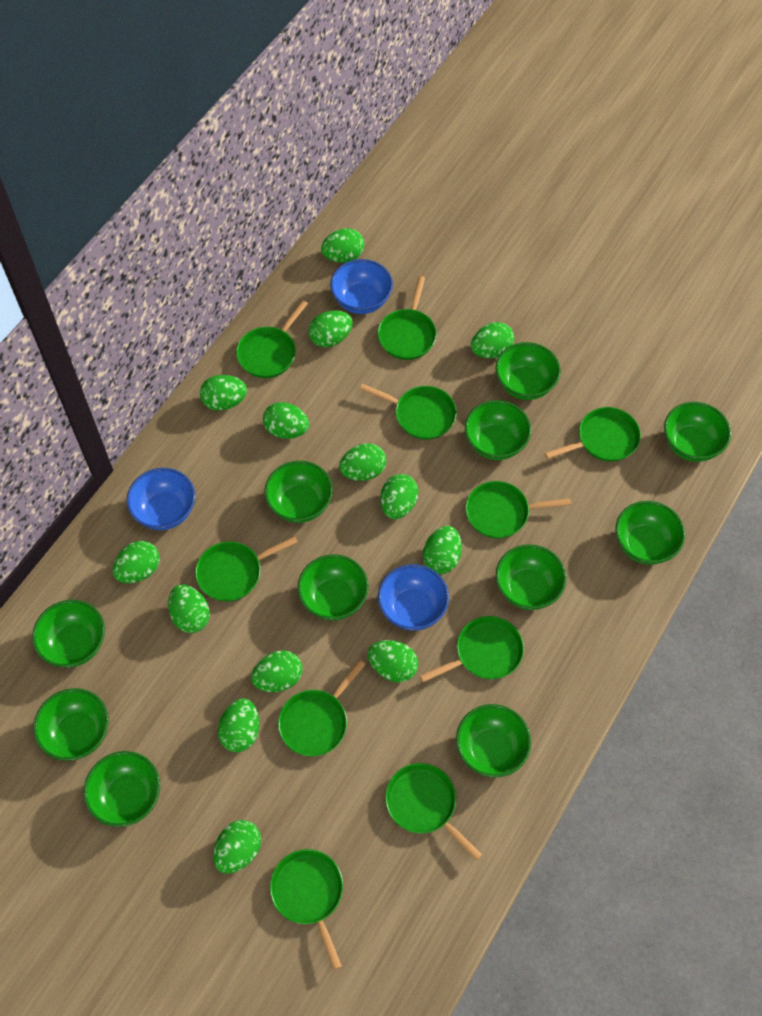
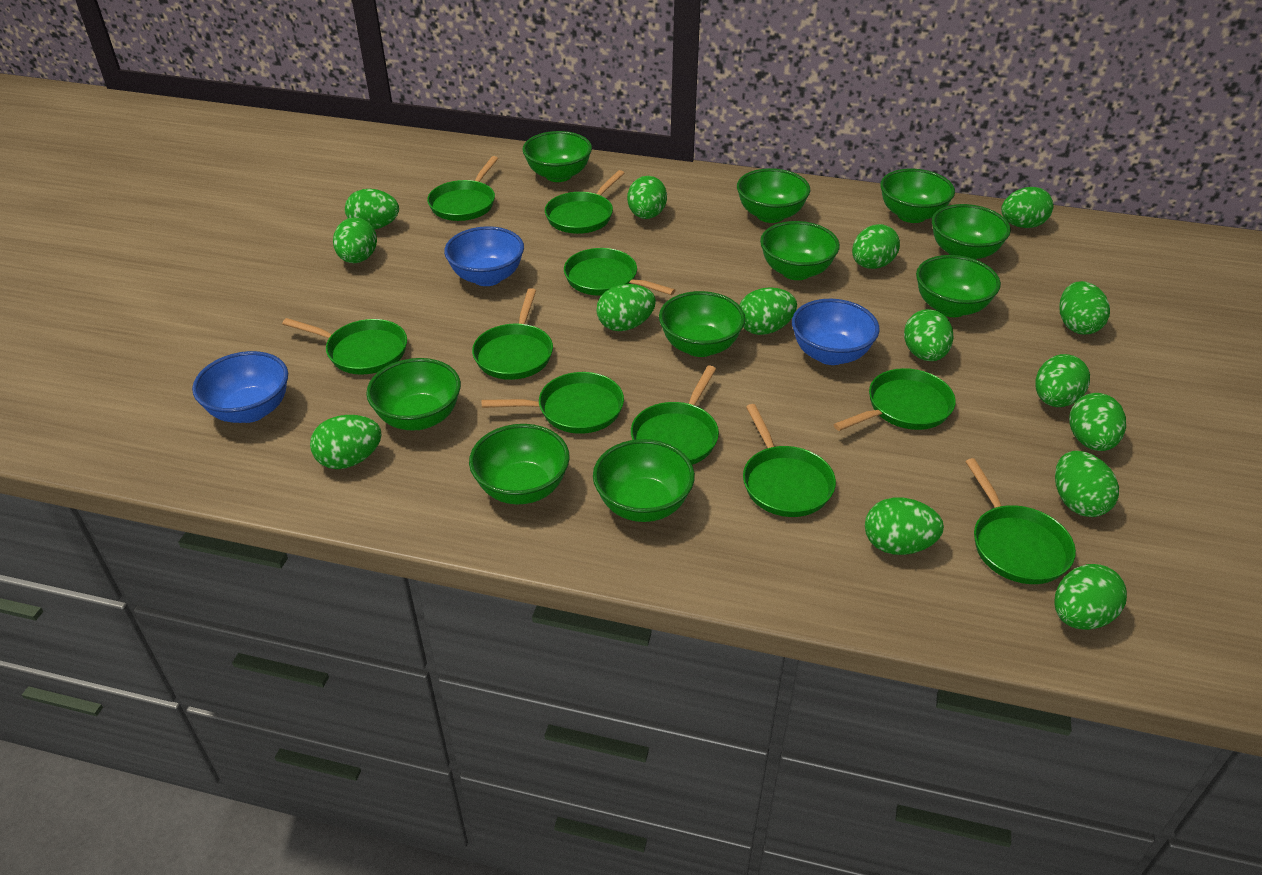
green bowl: 11 -> 10
green egg: 14 -> 15

